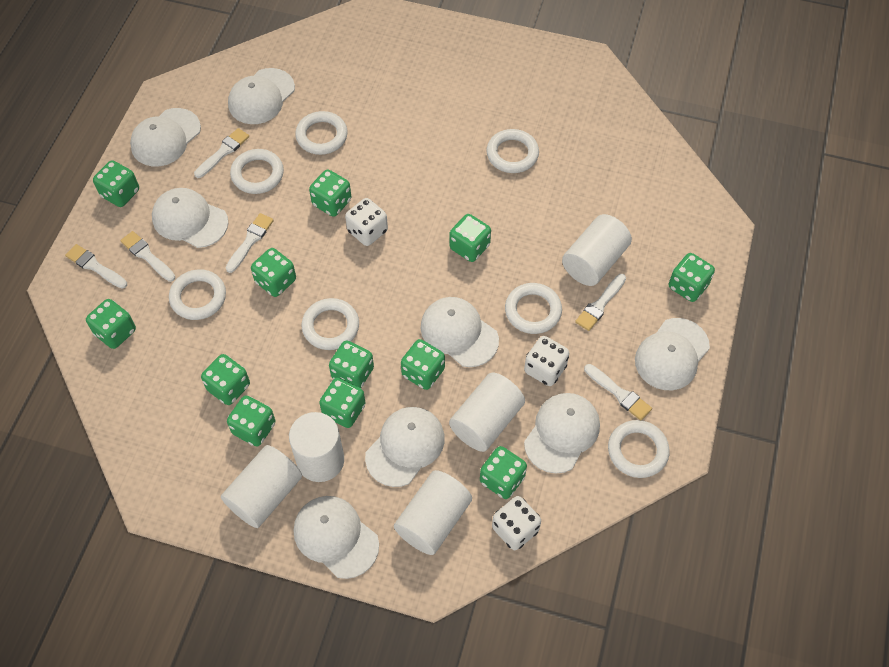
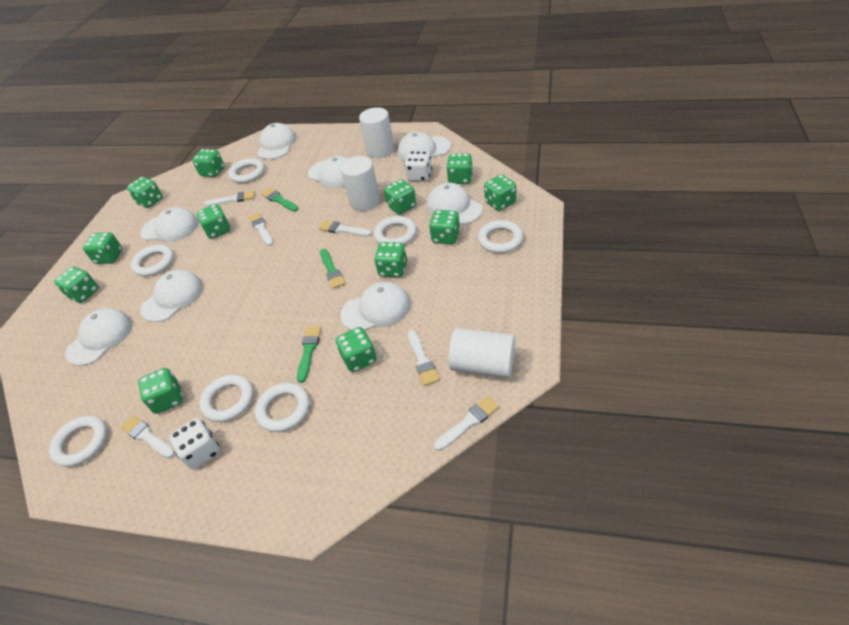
green brush: 0 -> 3
white cylinder: 5 -> 3
white dice: 3 -> 2

